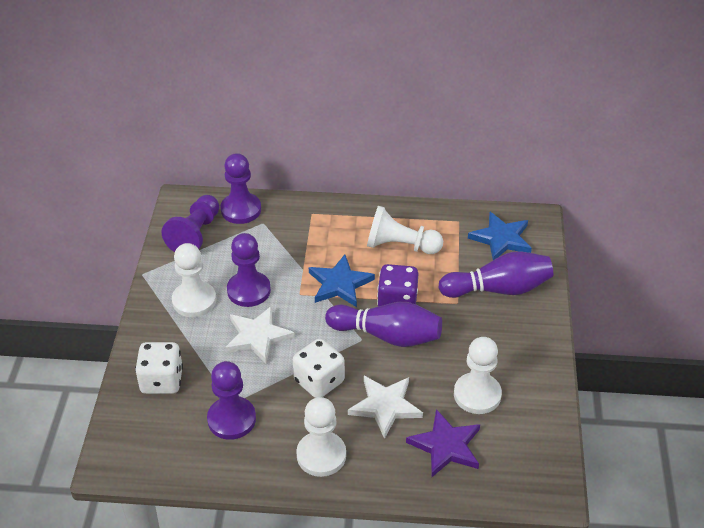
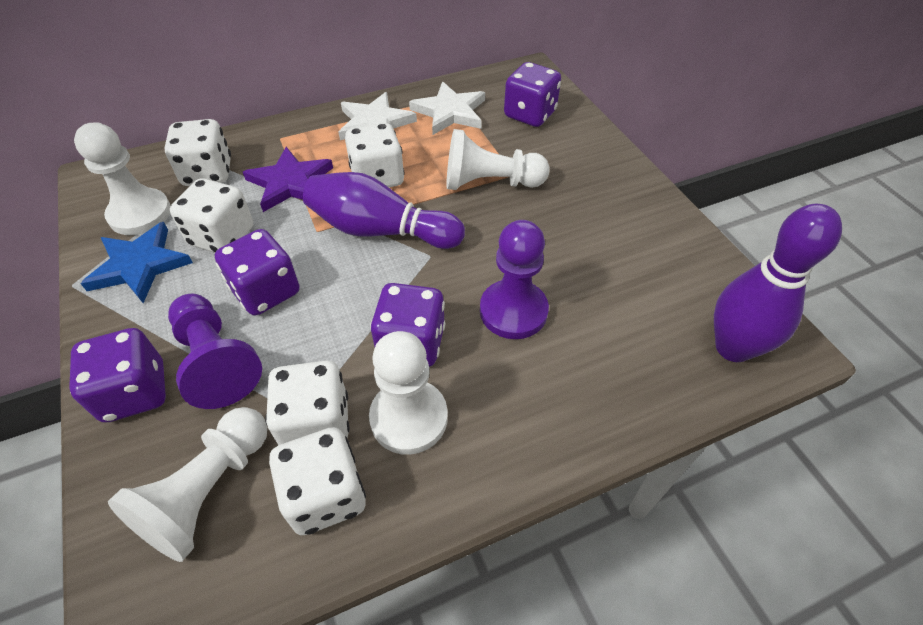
blue star: 2 -> 1
purple dice: 1 -> 4
purple pawn: 4 -> 2
white dice: 2 -> 5

